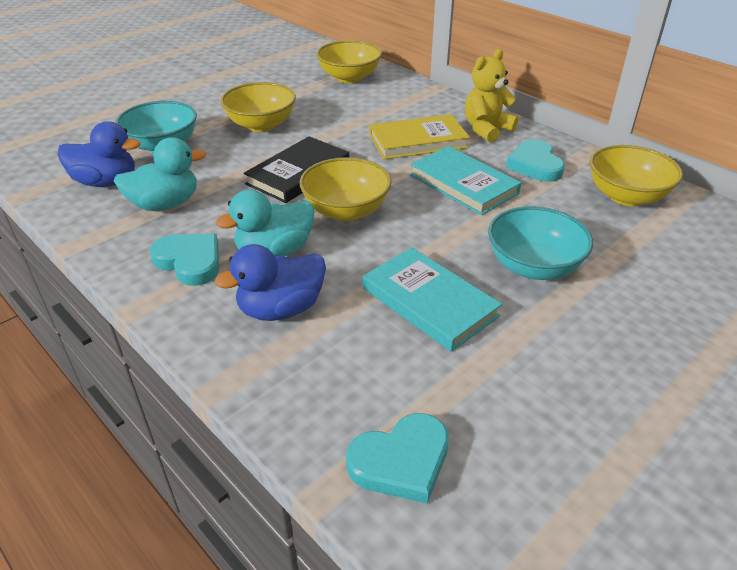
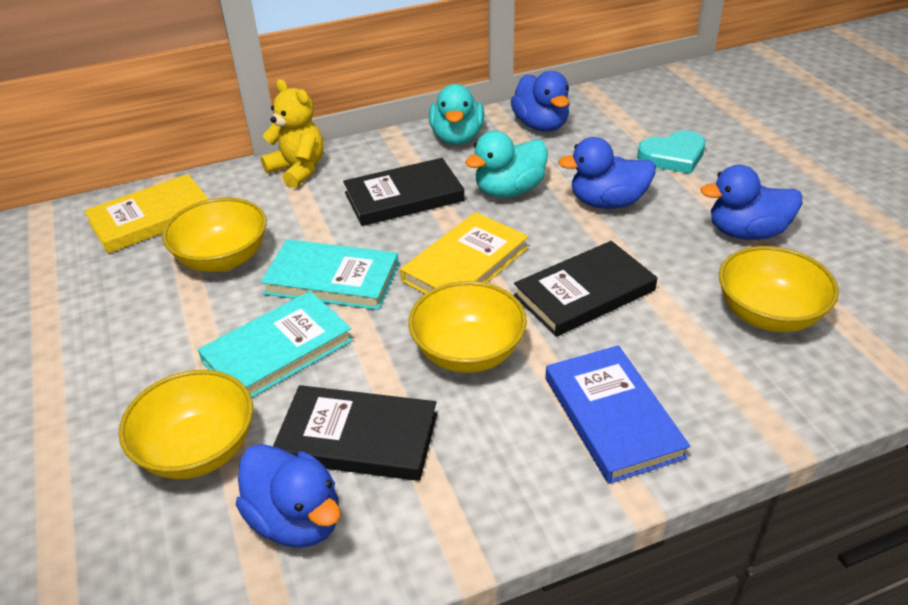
black book: 1 -> 3
blue book: 0 -> 1
blue duck: 2 -> 4
turquoise bowl: 2 -> 0
turquoise heart: 3 -> 1
yellow book: 1 -> 2

